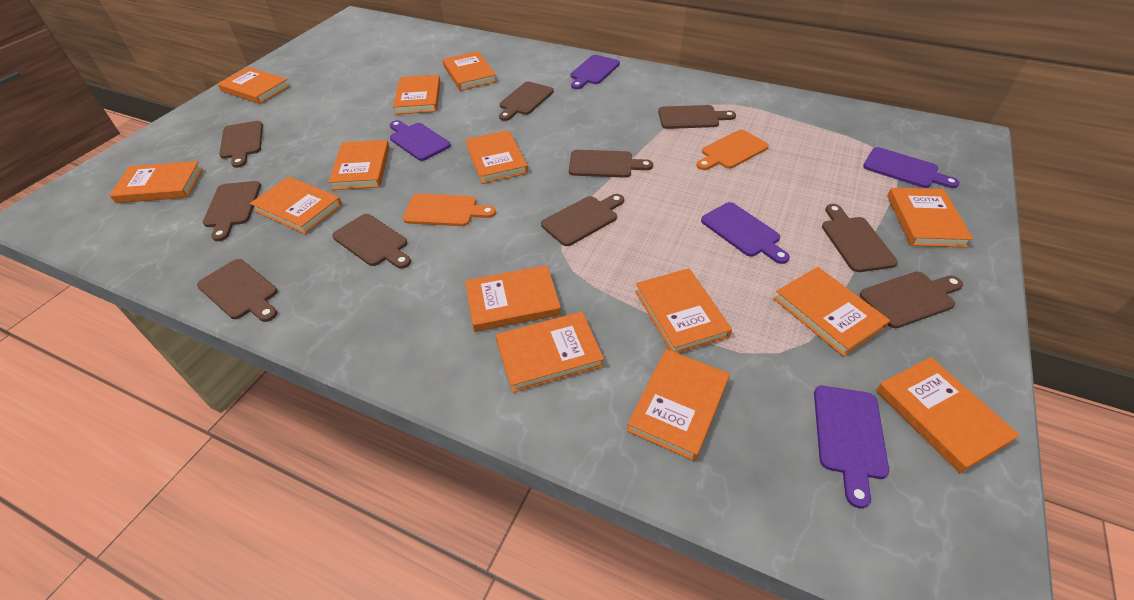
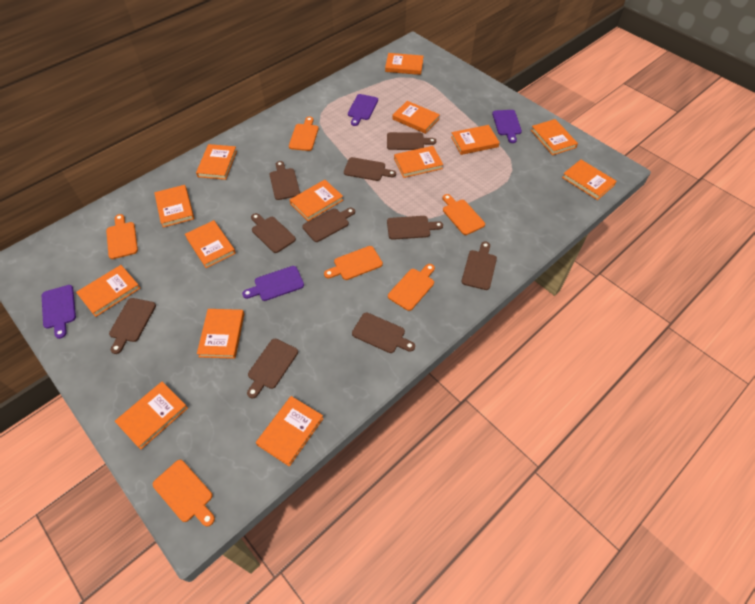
orange cutting board: 2 -> 6
purple cutting board: 5 -> 4

